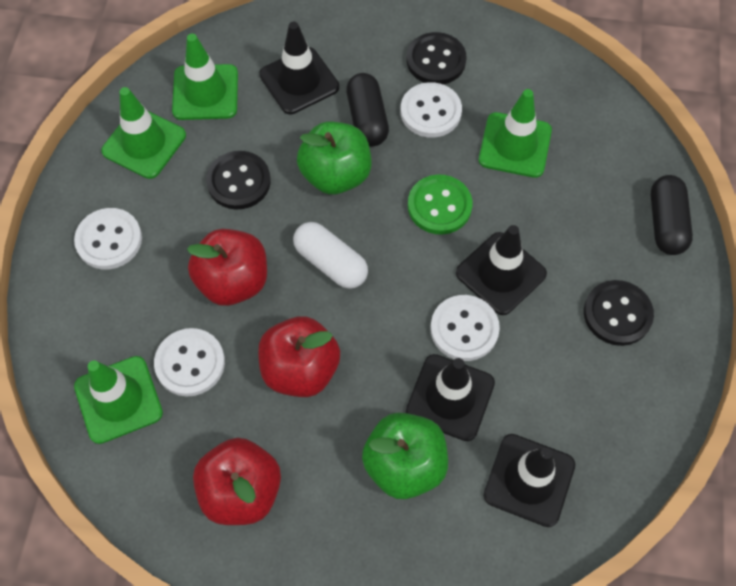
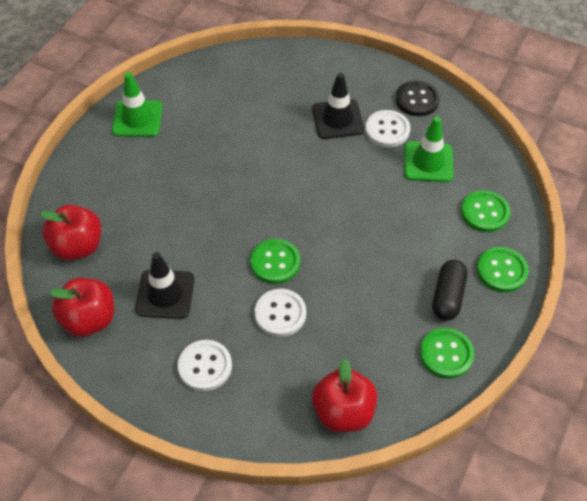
black button: 3 -> 1
black capsule: 2 -> 1
black traffic cone: 4 -> 2
green apple: 2 -> 0
green button: 1 -> 4
green traffic cone: 4 -> 2
white button: 4 -> 3
white capsule: 1 -> 0

